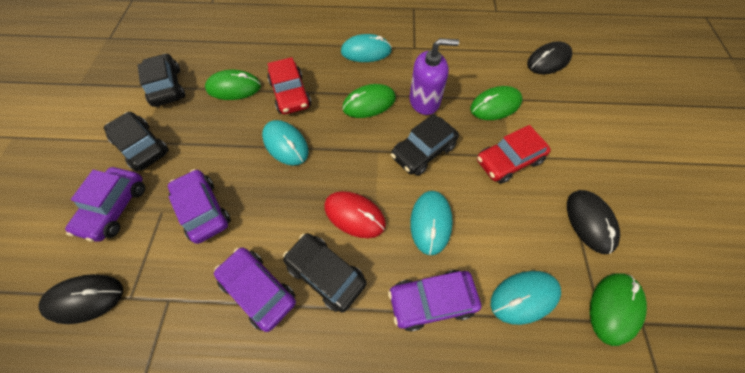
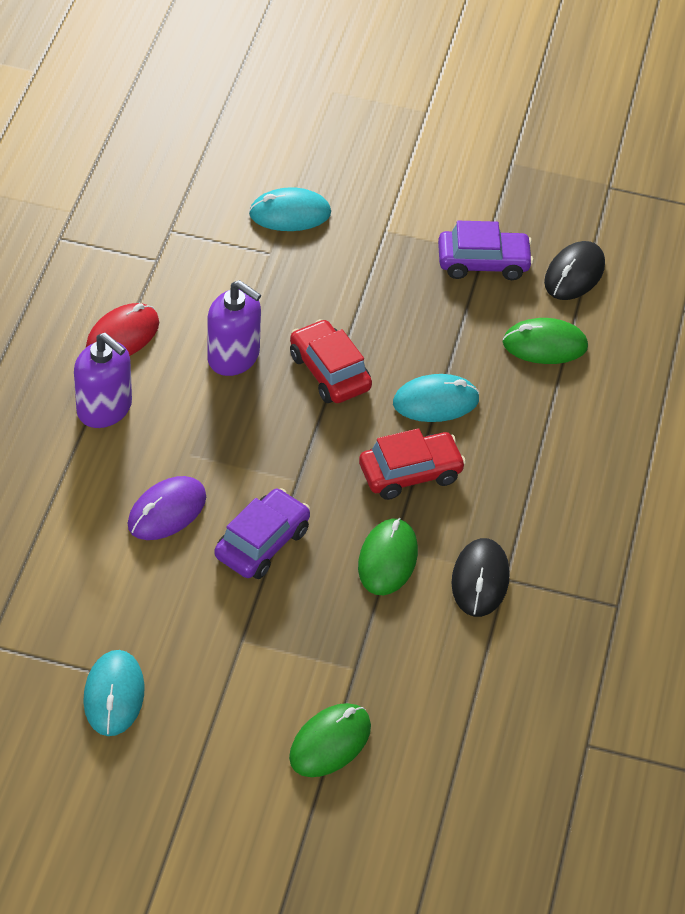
black car: 4 -> 0
black mouse: 3 -> 2
green mouse: 4 -> 3
purple car: 4 -> 2
purple mouse: 0 -> 1
purple soap dispenser: 1 -> 2
turquoise mouse: 4 -> 3

